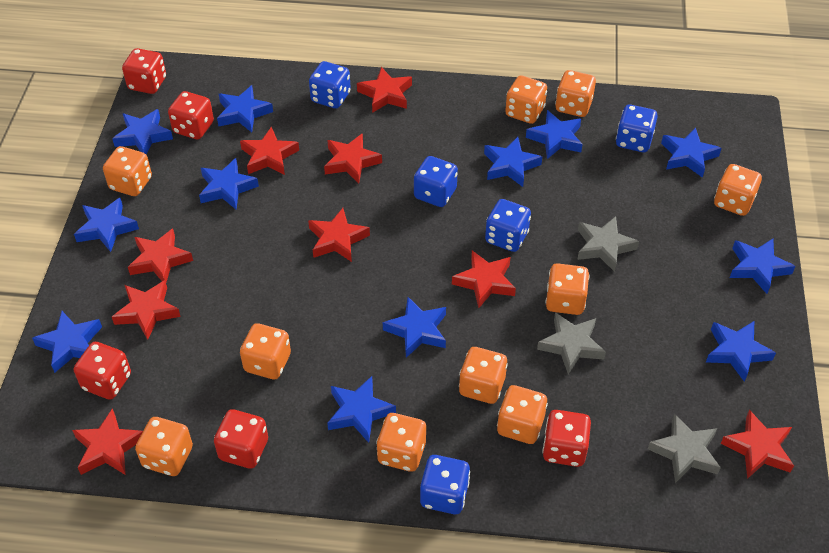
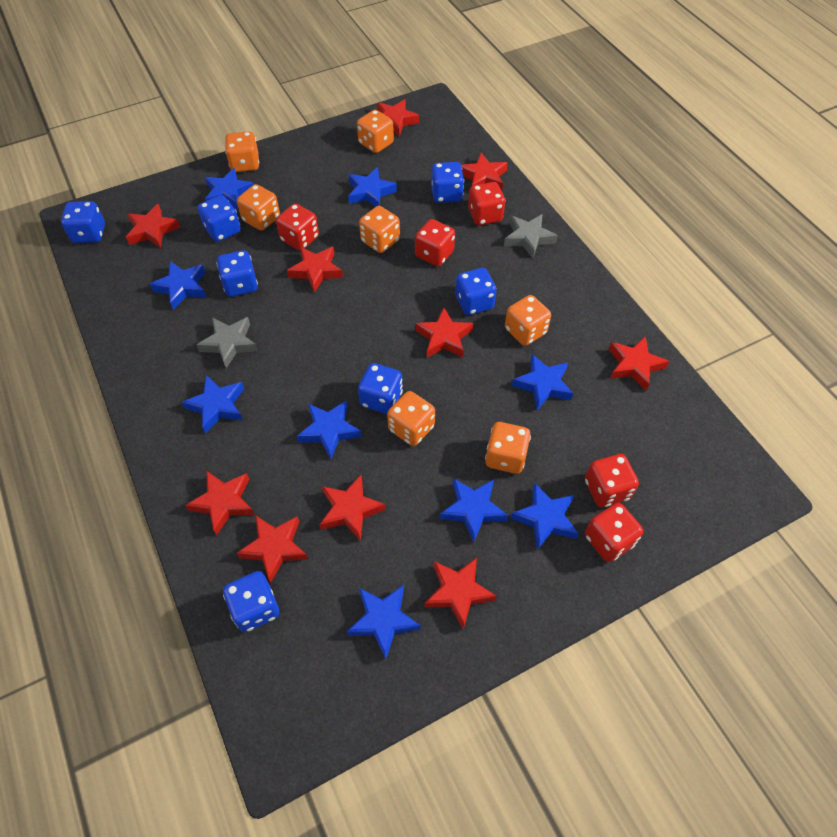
blue dice: 5 -> 7
blue star: 12 -> 9
grey star: 3 -> 2
orange dice: 10 -> 7
red star: 9 -> 10

